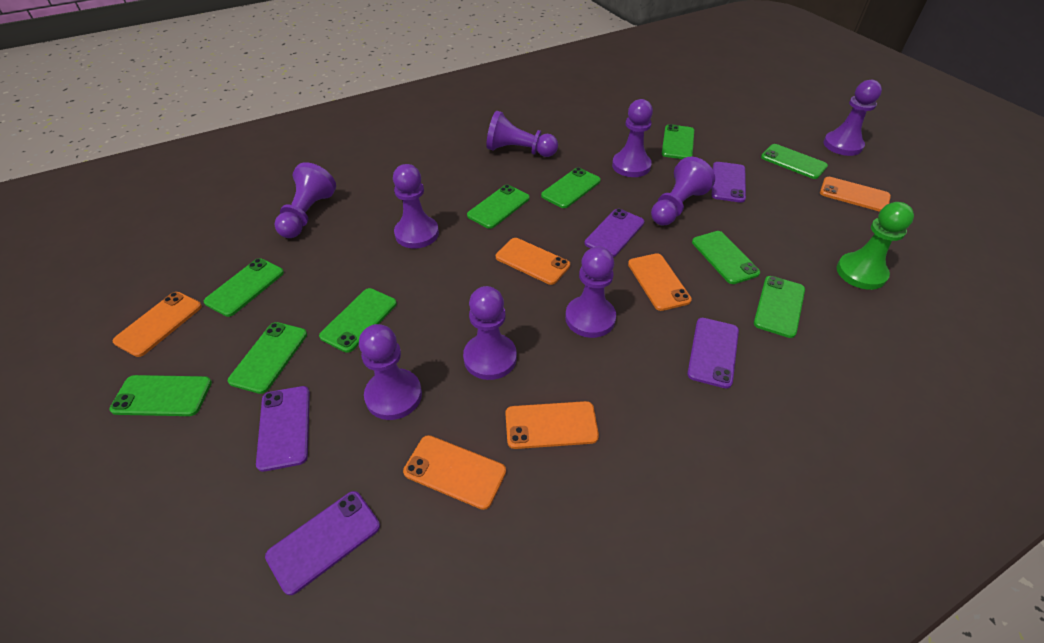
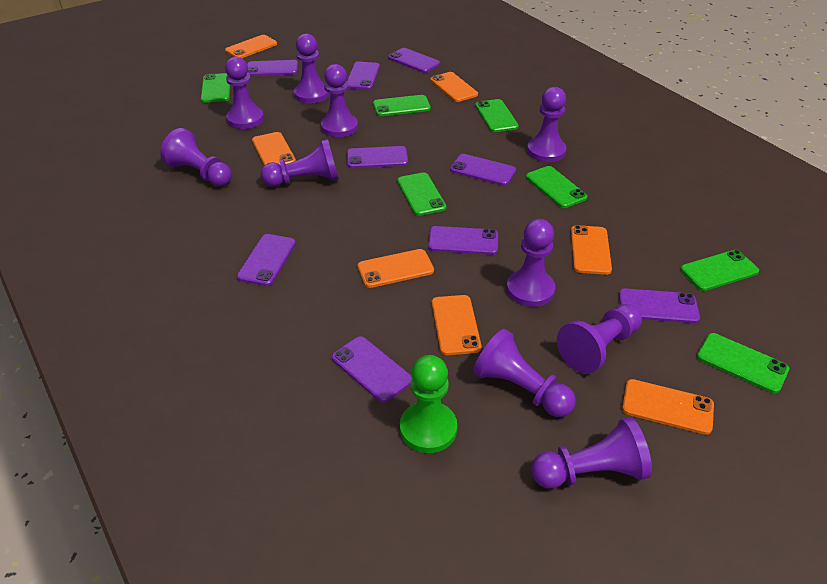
green phone: 10 -> 7
orange phone: 6 -> 7
purple pawn: 9 -> 10
purple phone: 5 -> 9

